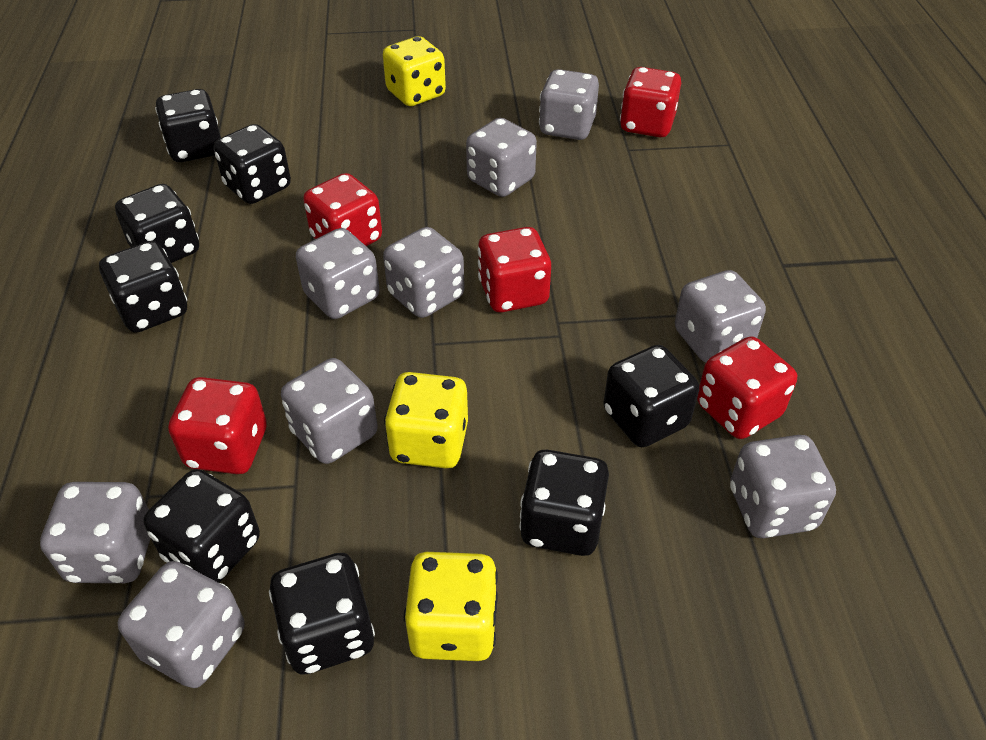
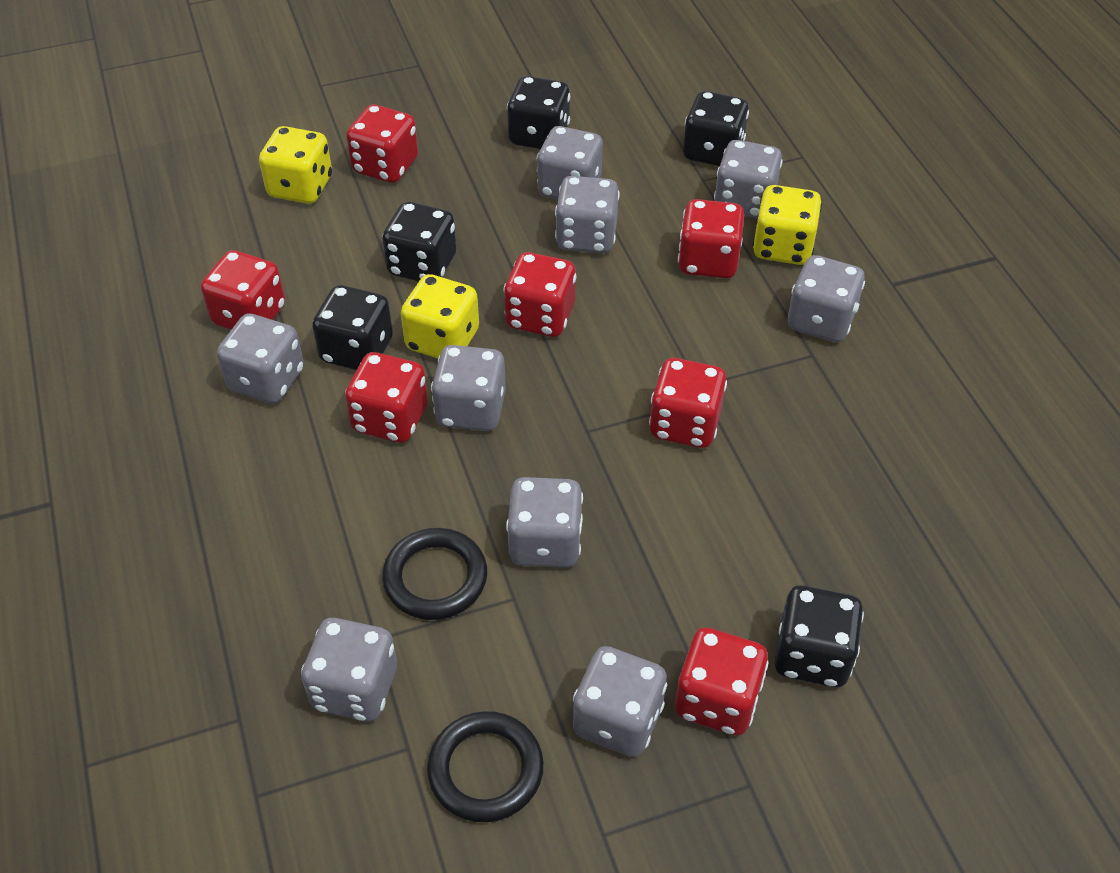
black dice: 8 -> 5
black ring: 0 -> 2
red dice: 5 -> 7

